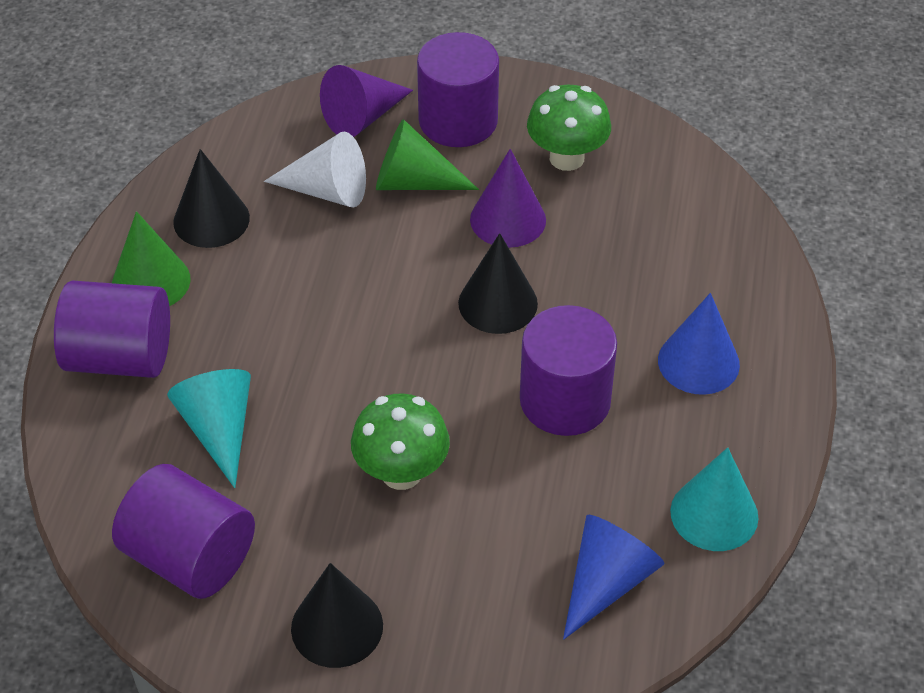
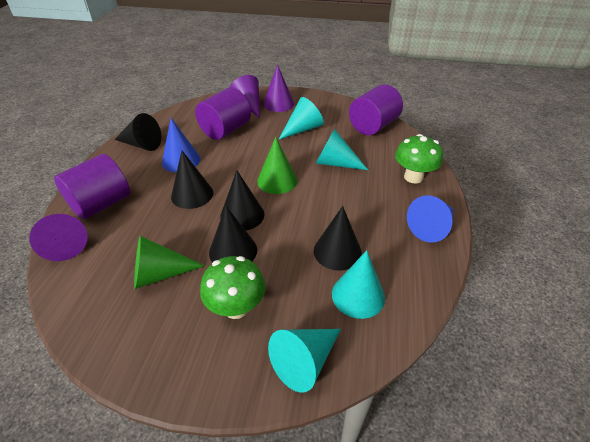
black cone: 3 -> 5
purple cone: 2 -> 3
purple cylinder: 4 -> 3
turquoise cone: 2 -> 4
white cone: 1 -> 0

